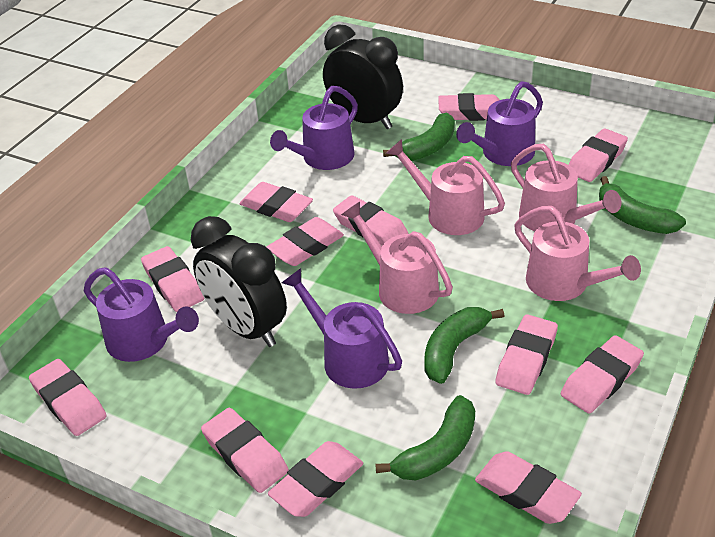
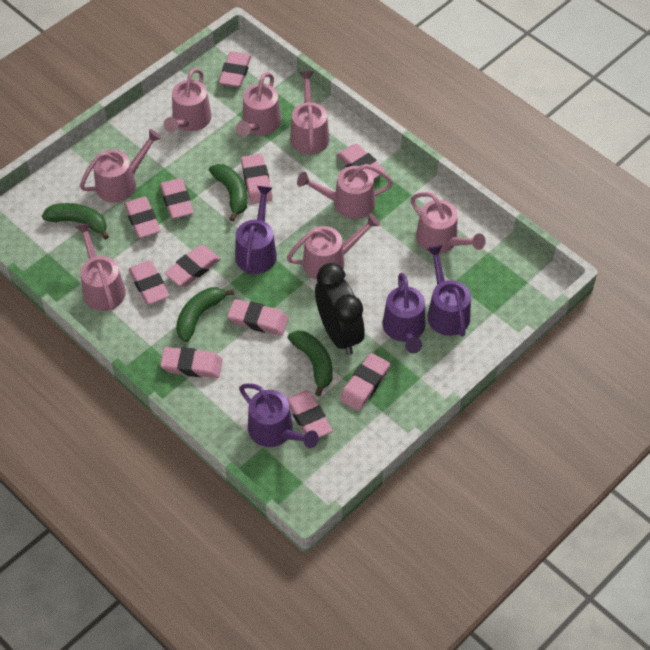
black clock: 2 -> 1
pink eraser: 12 -> 11
pink watering can: 4 -> 8

